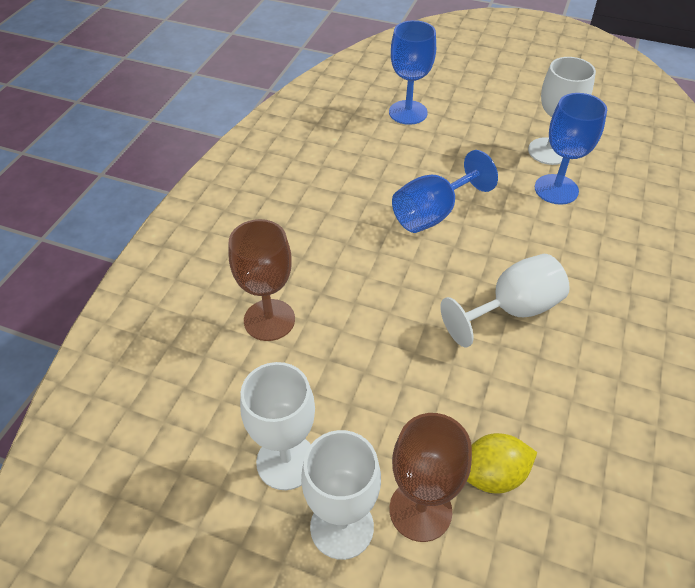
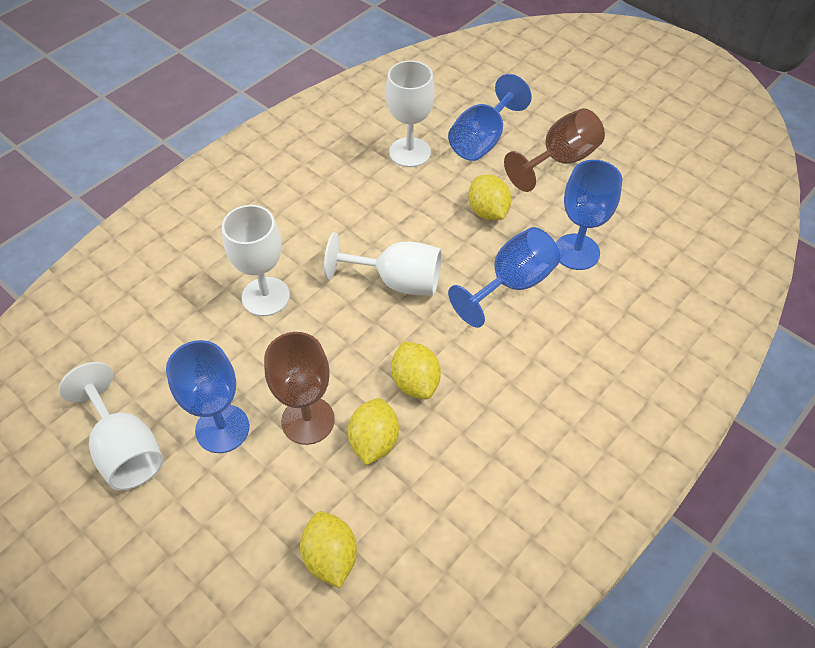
blue goblet: 3 -> 4
yellow lemon: 1 -> 4

